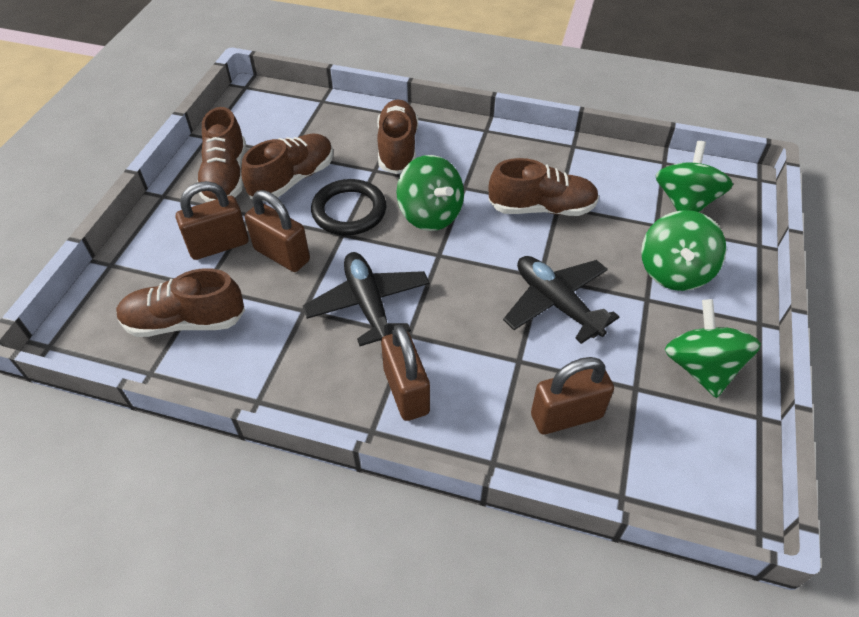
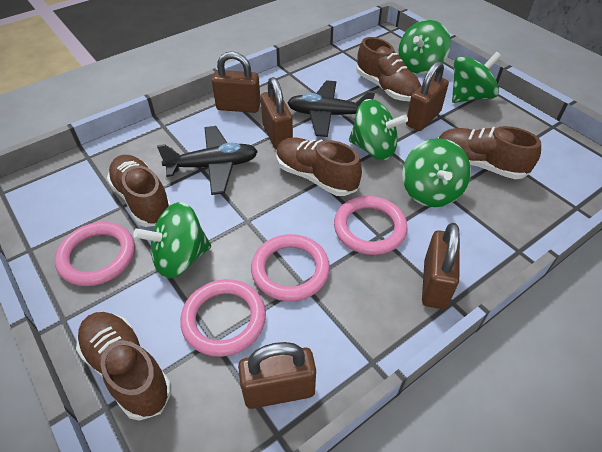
black ring: 1 -> 0
brown padlock: 4 -> 5
green spinning top: 4 -> 5
pink ring: 0 -> 4

